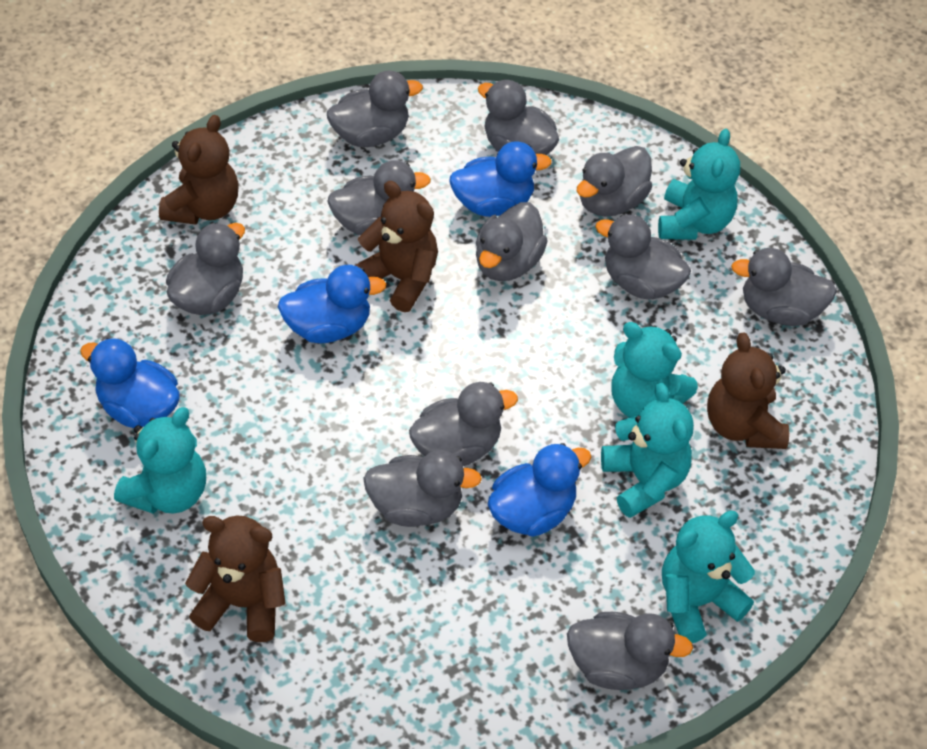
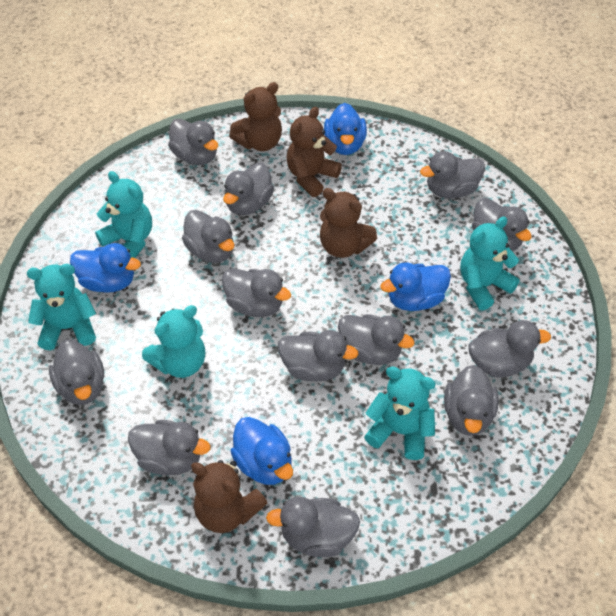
grey duck: 11 -> 13

